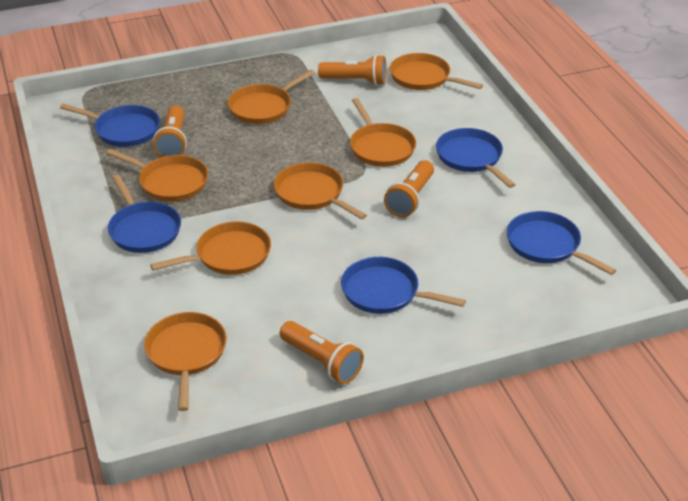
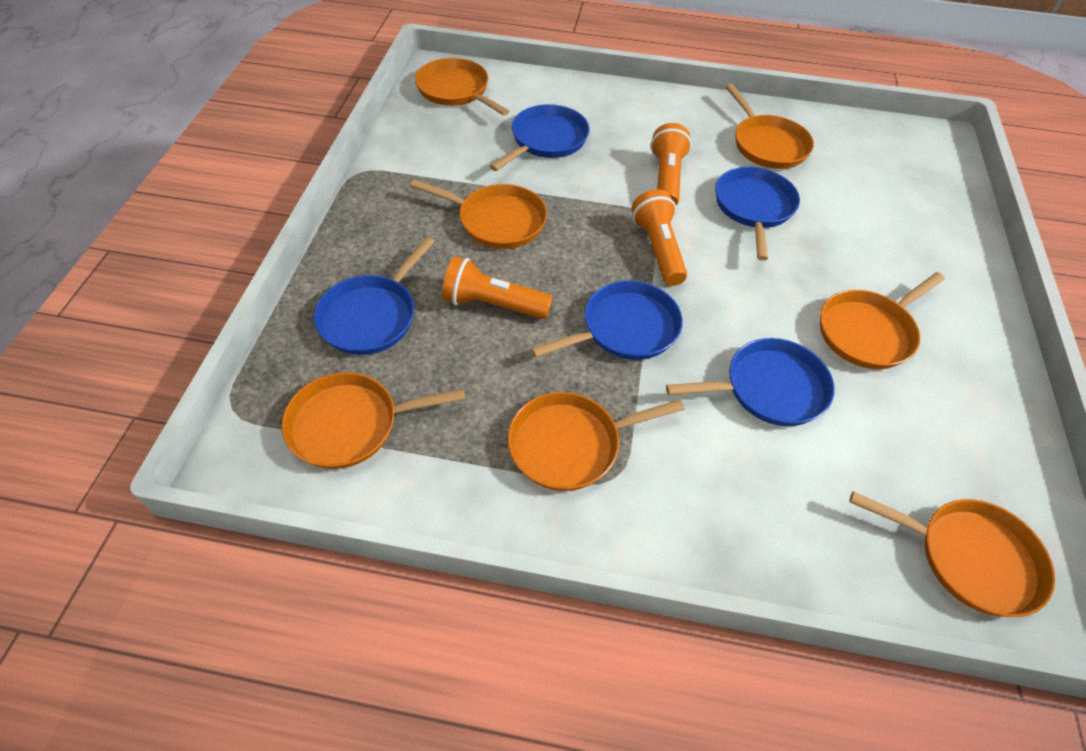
orange flashlight: 4 -> 3

